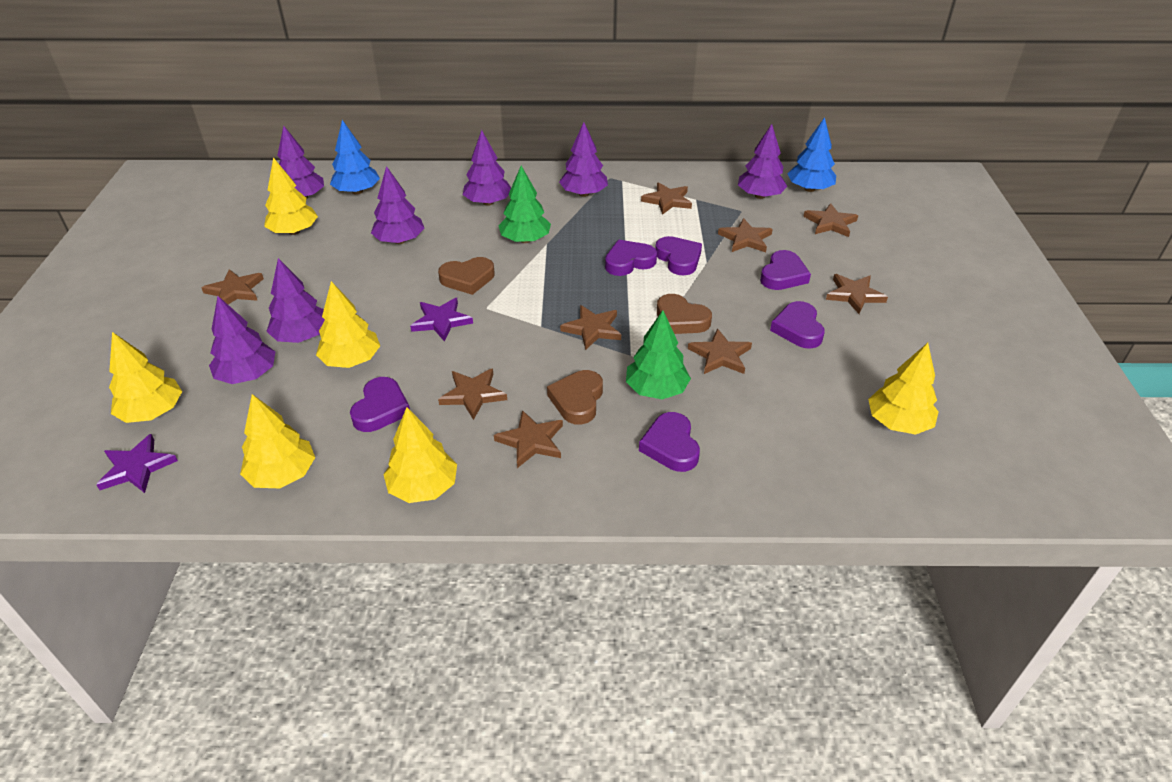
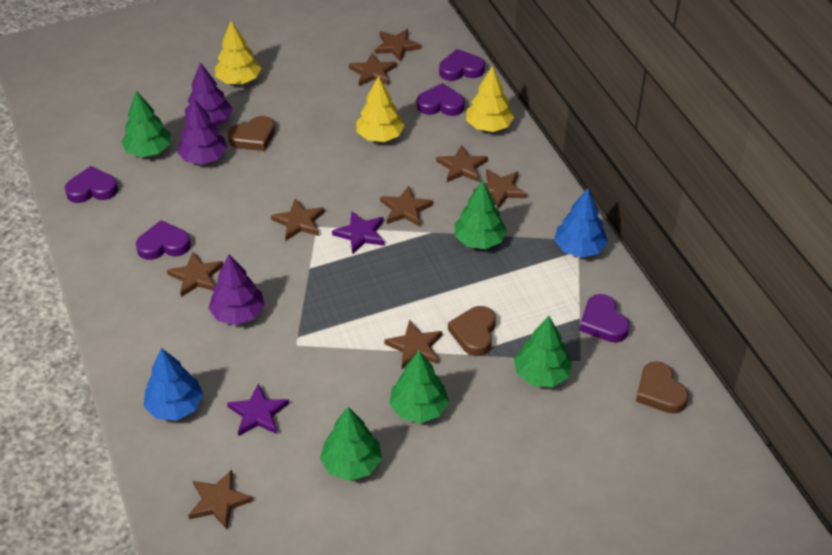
green tree: 2 -> 5
purple heart: 6 -> 5
purple tree: 7 -> 3
yellow tree: 6 -> 3

